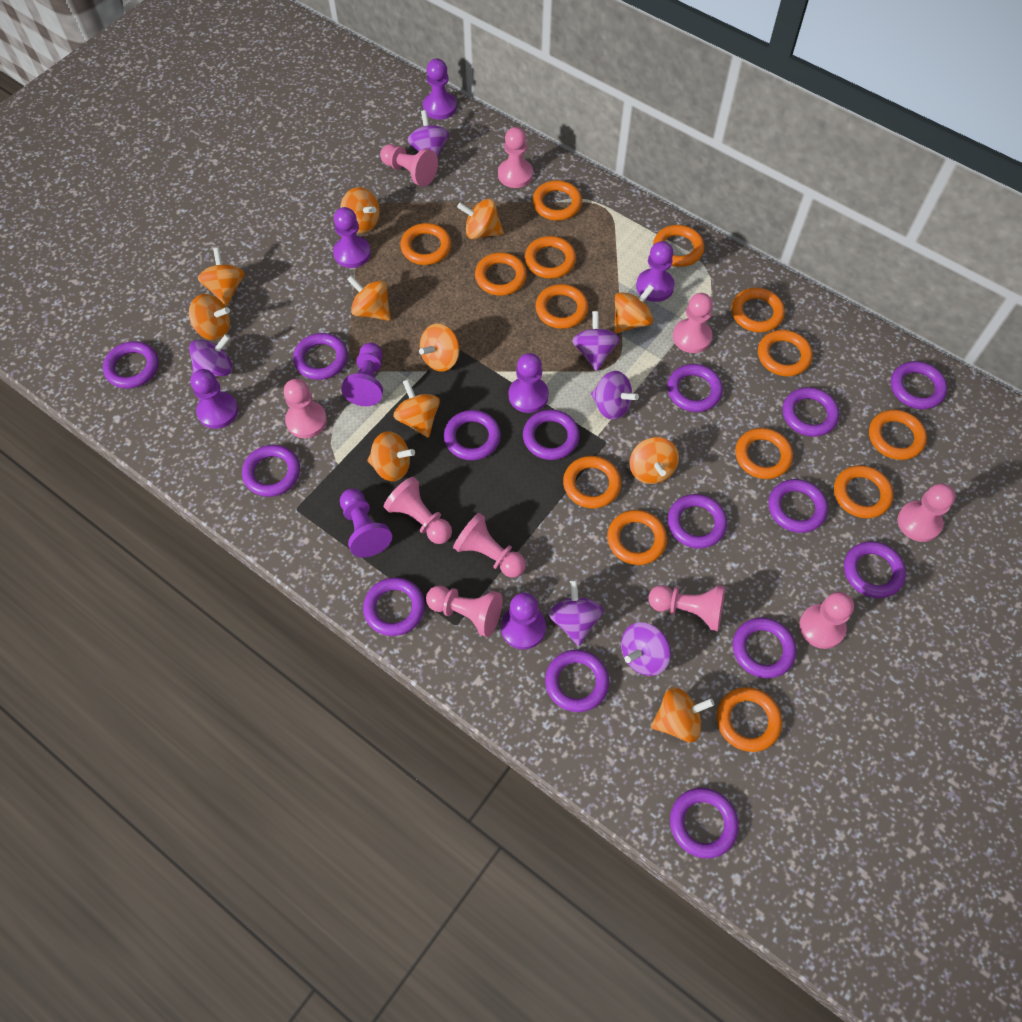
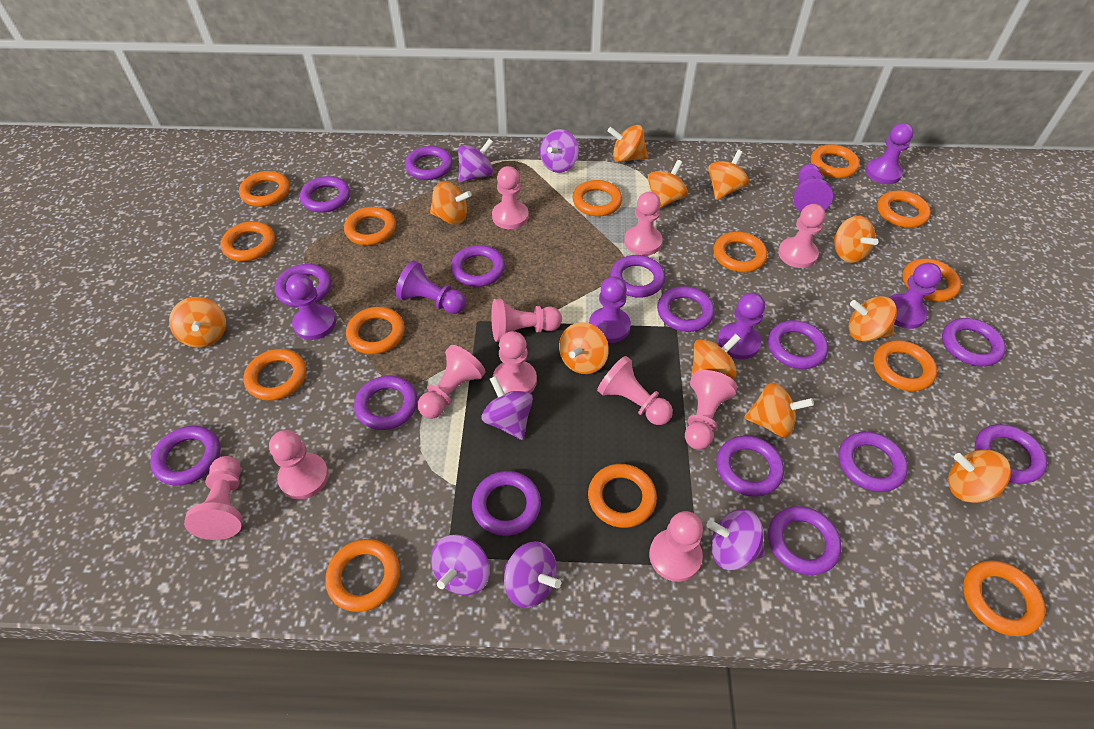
pink pawn: 10 -> 11
purple pawn: 8 -> 7

